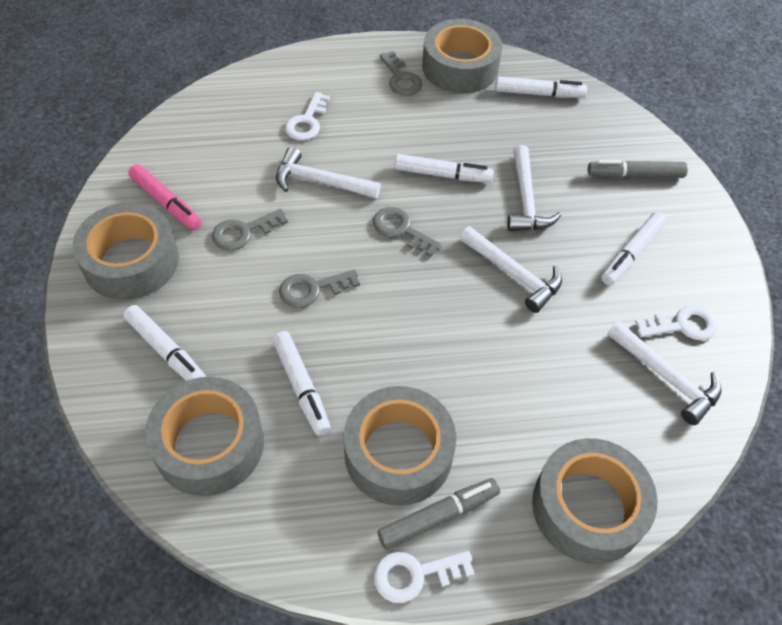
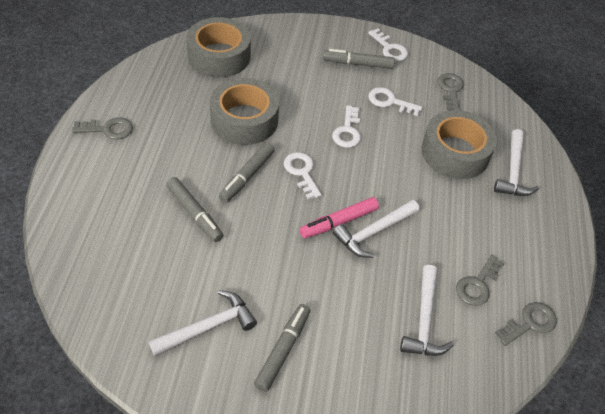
grey marker: 2 -> 4
grey tape: 5 -> 3
white key: 3 -> 4
white marker: 5 -> 0

